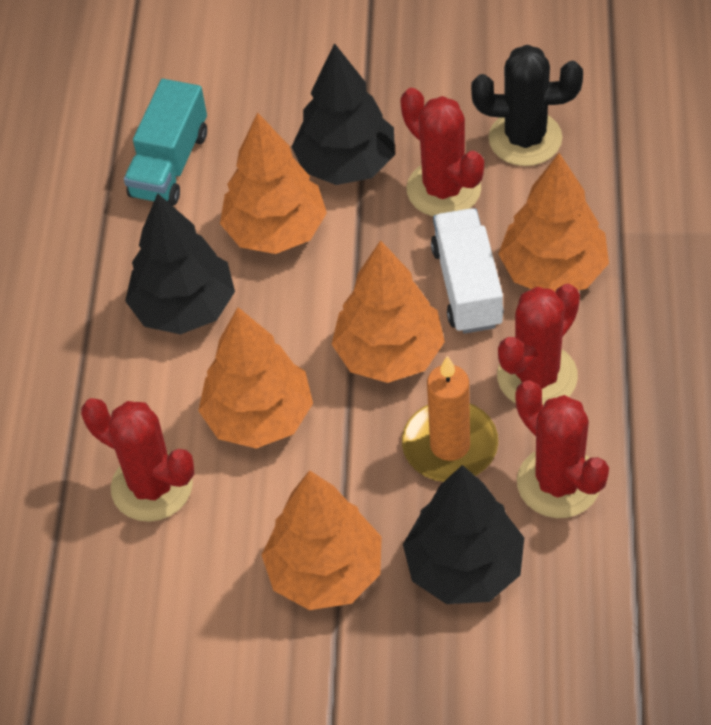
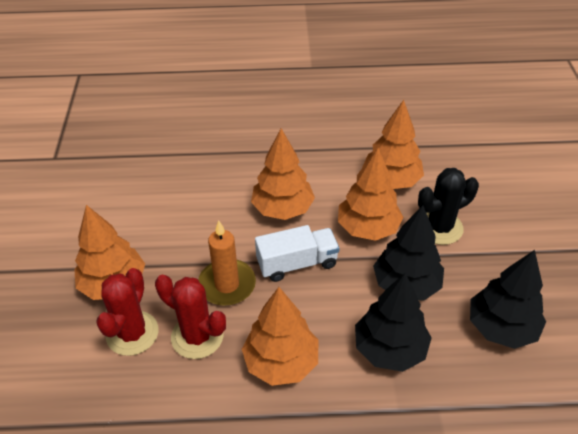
red cactus: 4 -> 2
turquoise truck: 1 -> 0

